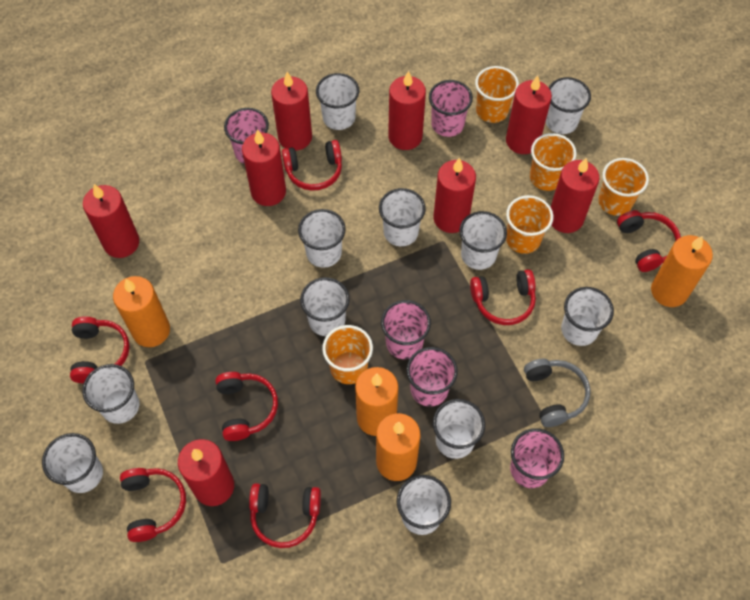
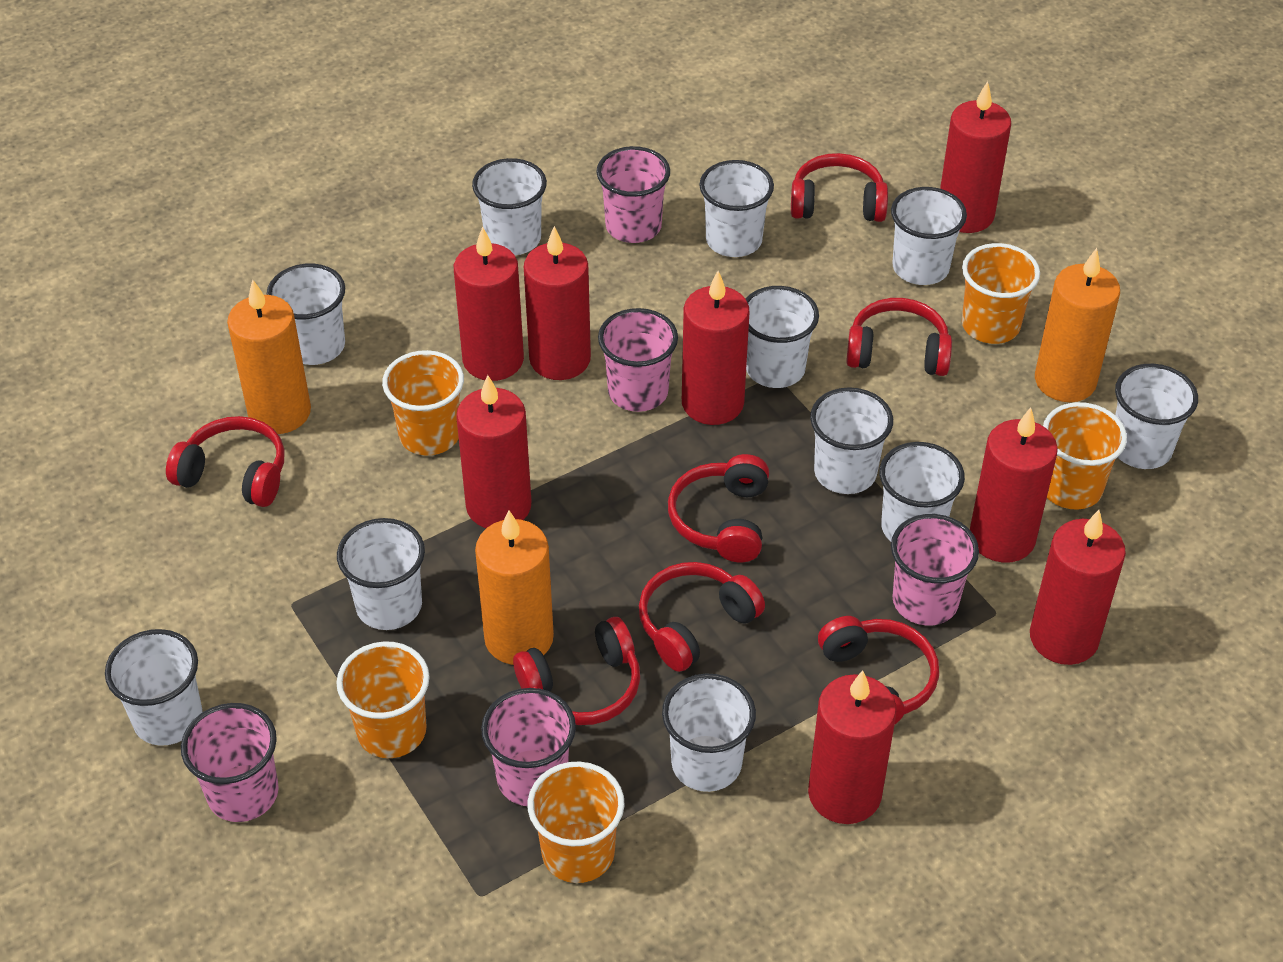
grey headphones: 1 -> 0
orange candle: 4 -> 3

